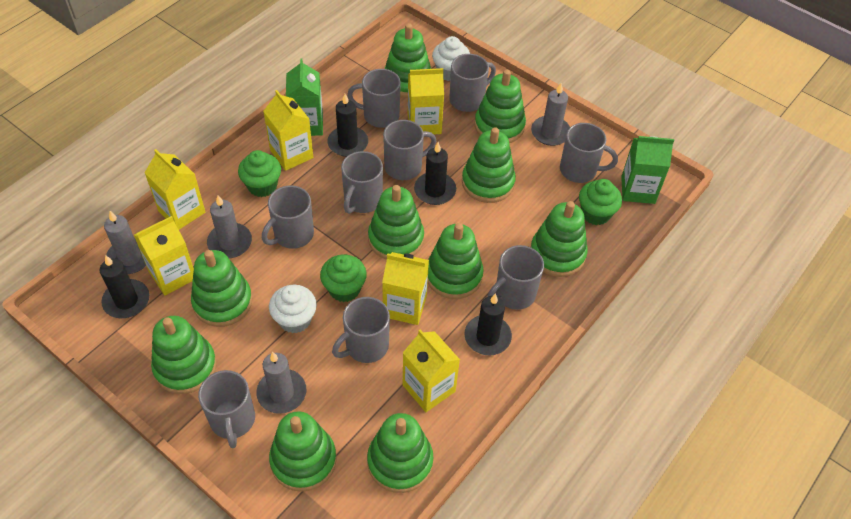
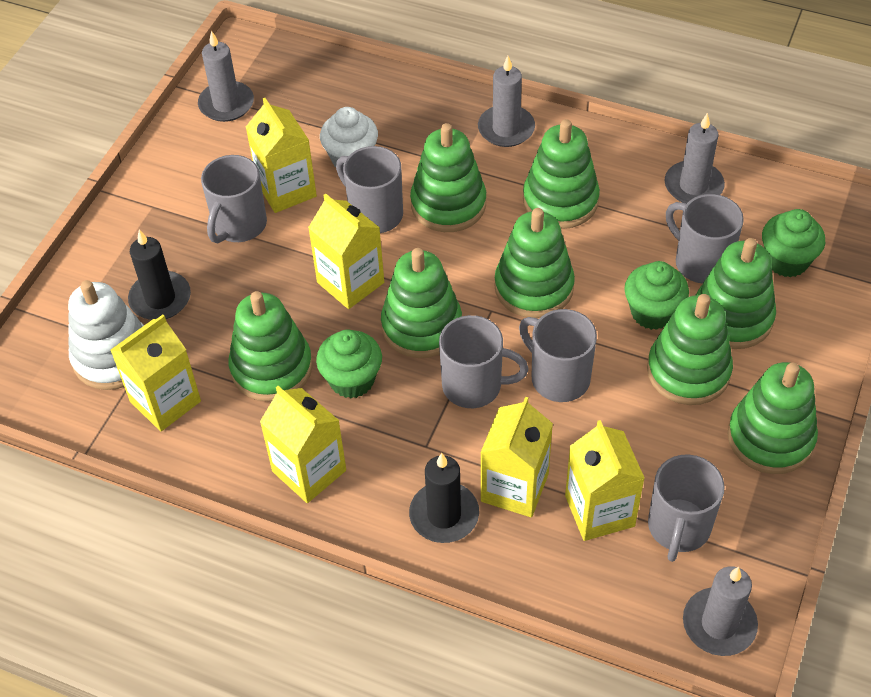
black candle: 4 -> 2
green carton: 2 -> 0
green stacking toy: 10 -> 8
grey mug: 9 -> 6
white cupcake: 2 -> 1
white stacking toy: 0 -> 1

